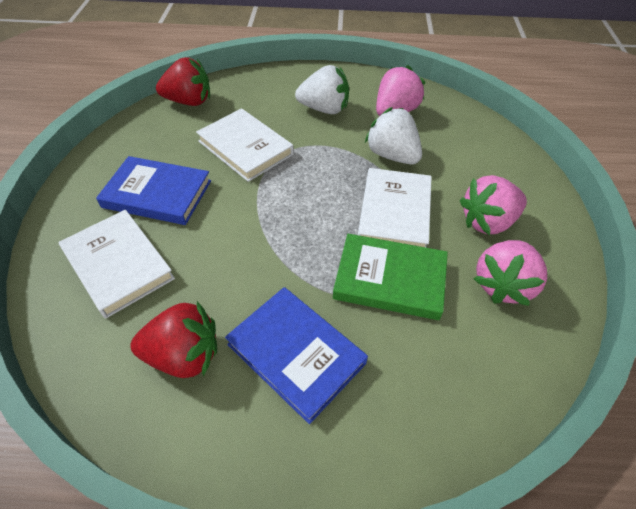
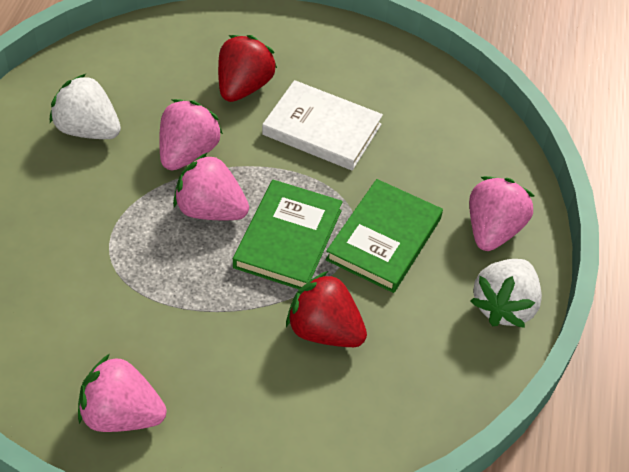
blue book: 2 -> 0
green book: 1 -> 2
pink strawberry: 3 -> 4
white book: 3 -> 1

